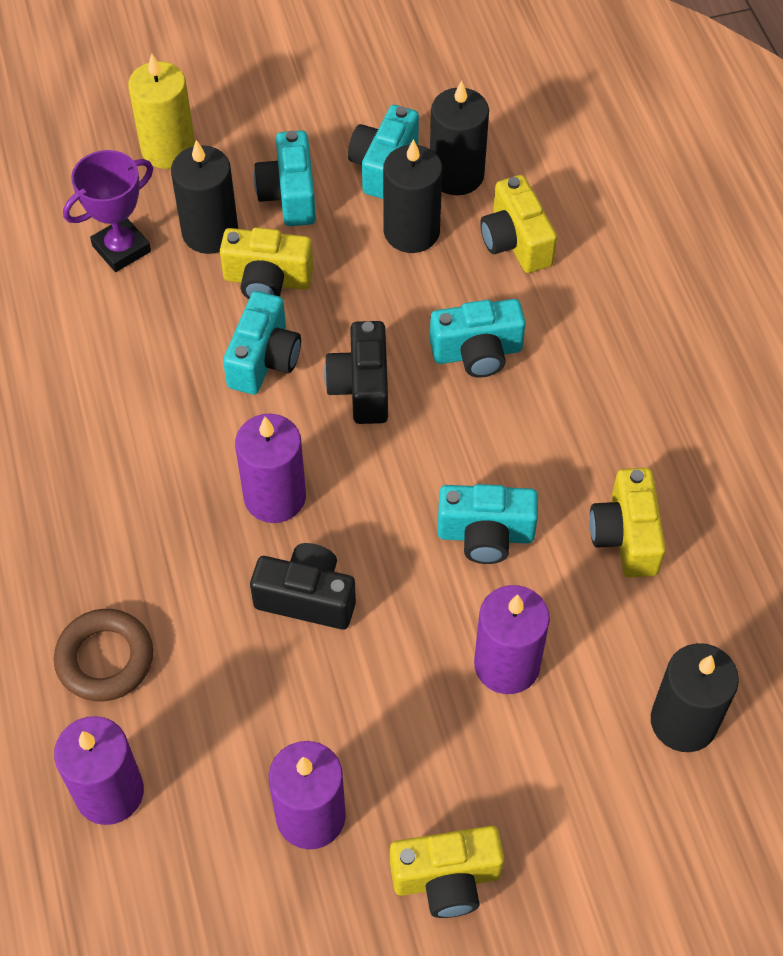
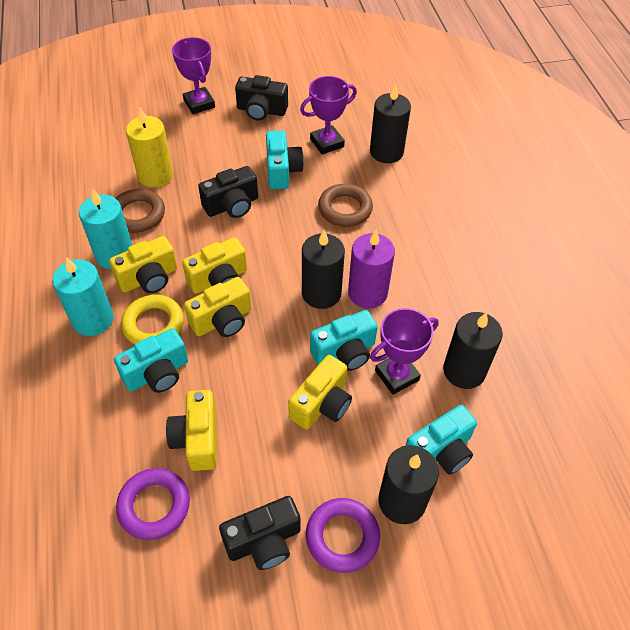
black camera: 2 -> 3
brown ring: 1 -> 2
purple candle: 4 -> 1
purple ring: 0 -> 2
purple trophy: 1 -> 3
turquoise camera: 5 -> 4
turquoise candle: 0 -> 2
yellow camera: 4 -> 5
yellow ring: 0 -> 1

